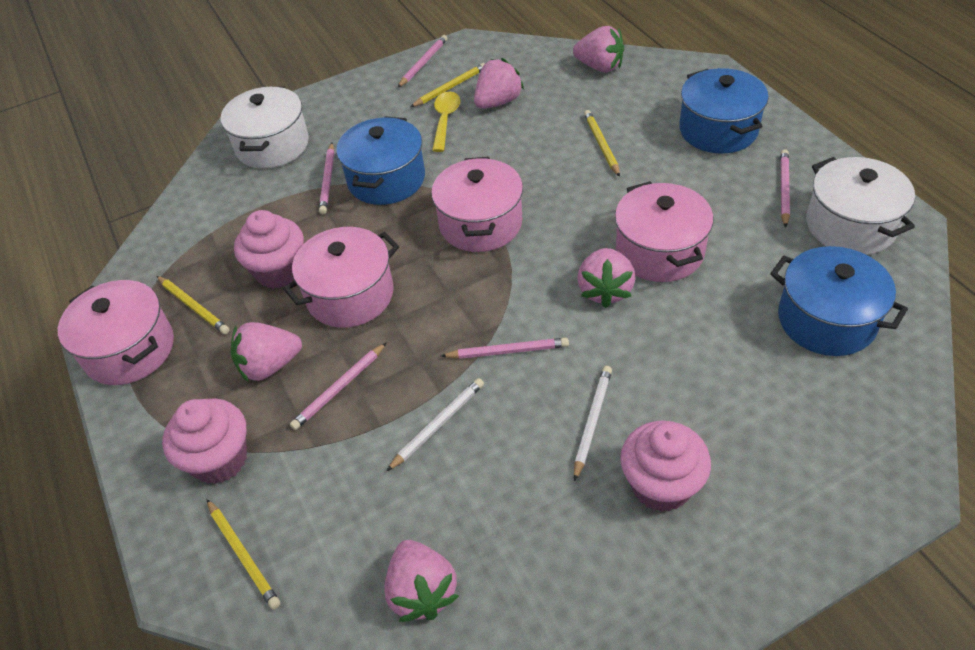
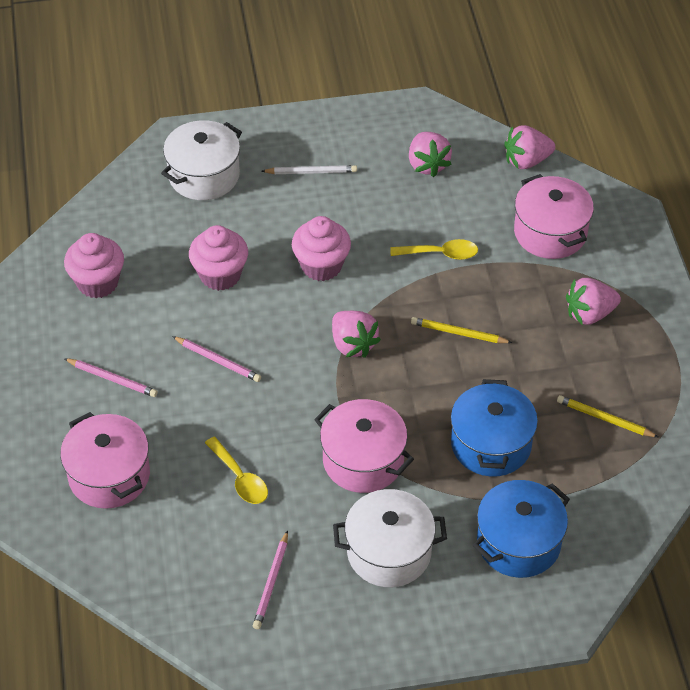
blue pot: 3 -> 2
pink pencil: 5 -> 3
pink pot: 4 -> 3
pink strawberry: 5 -> 4
white pencil: 2 -> 1
yellow pencil: 4 -> 2
yellow spoon: 1 -> 2

